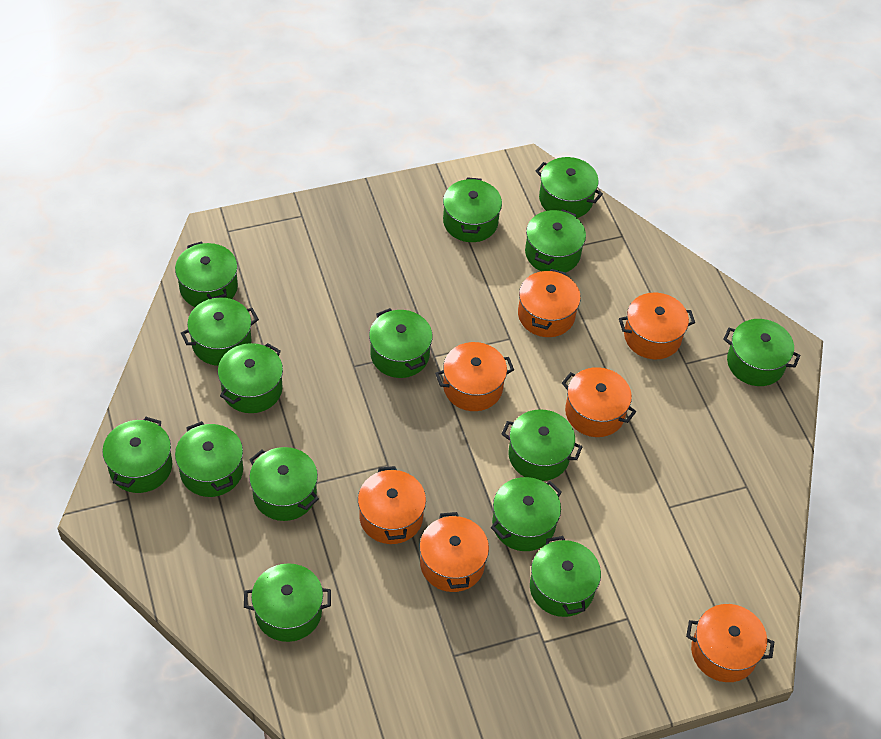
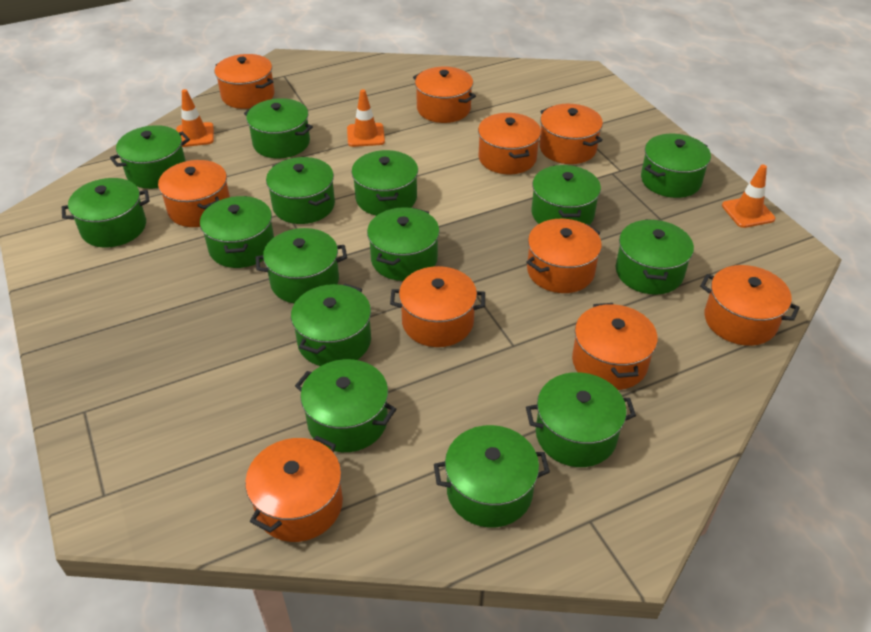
orange pot: 7 -> 10
orange traffic cone: 0 -> 3

